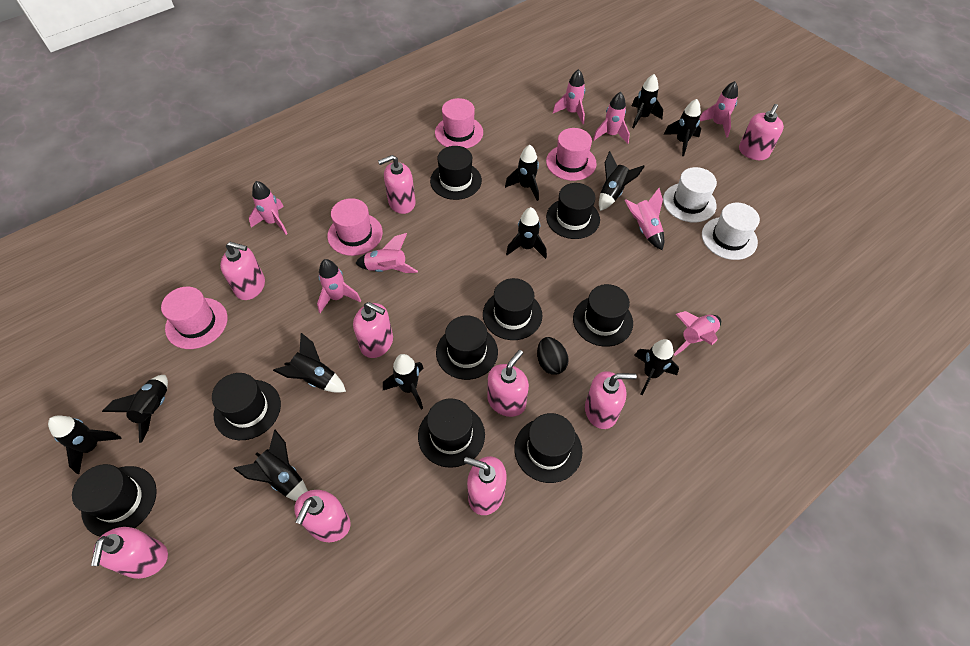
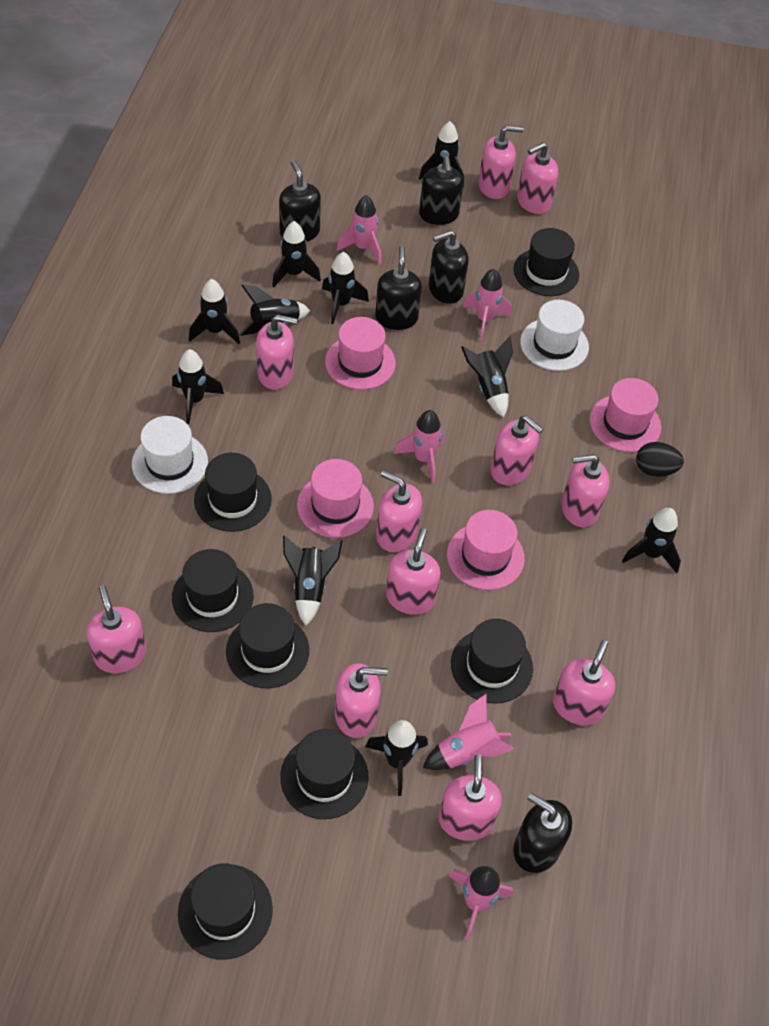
black hat: 9 -> 7
black rocket: 11 -> 10
black soap dispenser: 0 -> 5
pink rocket: 8 -> 5
pink soap dispenser: 9 -> 11

